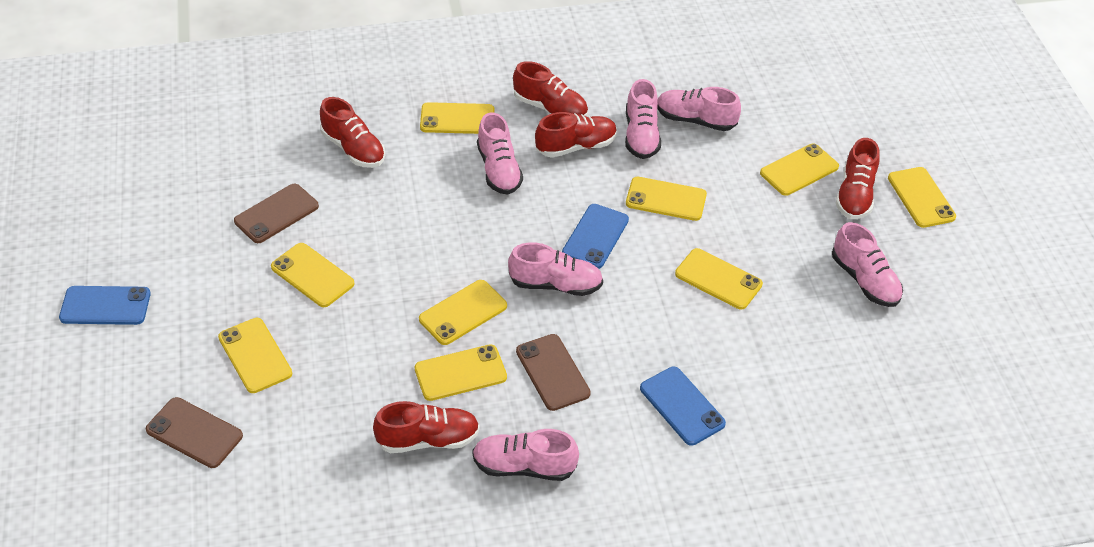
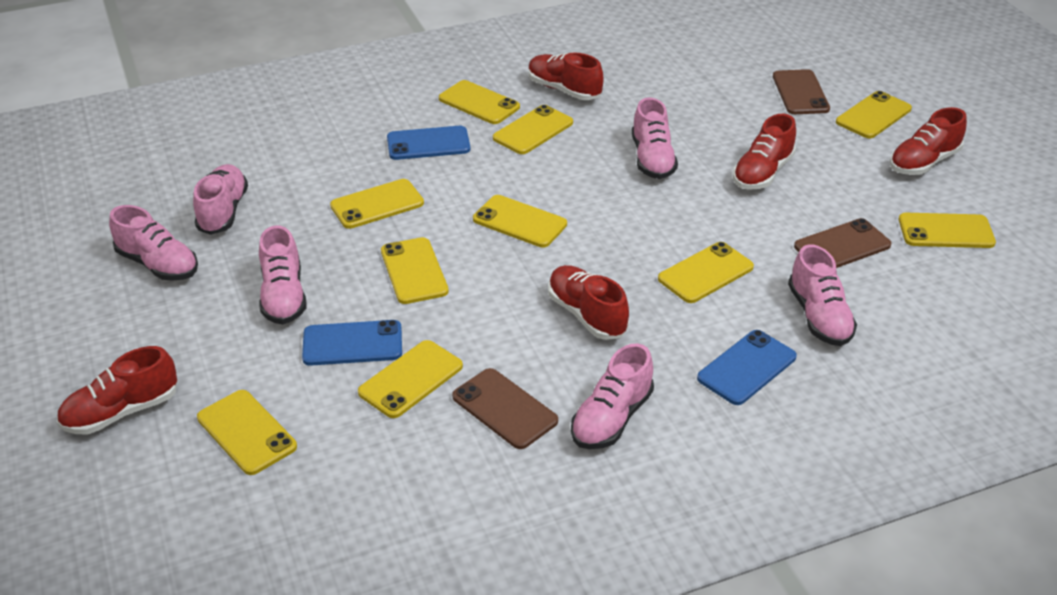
yellow phone: 9 -> 10

